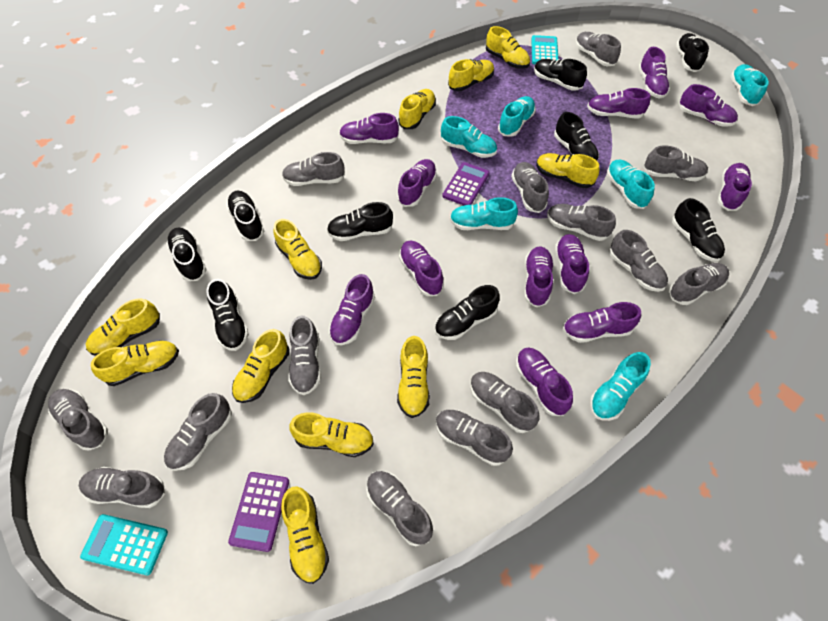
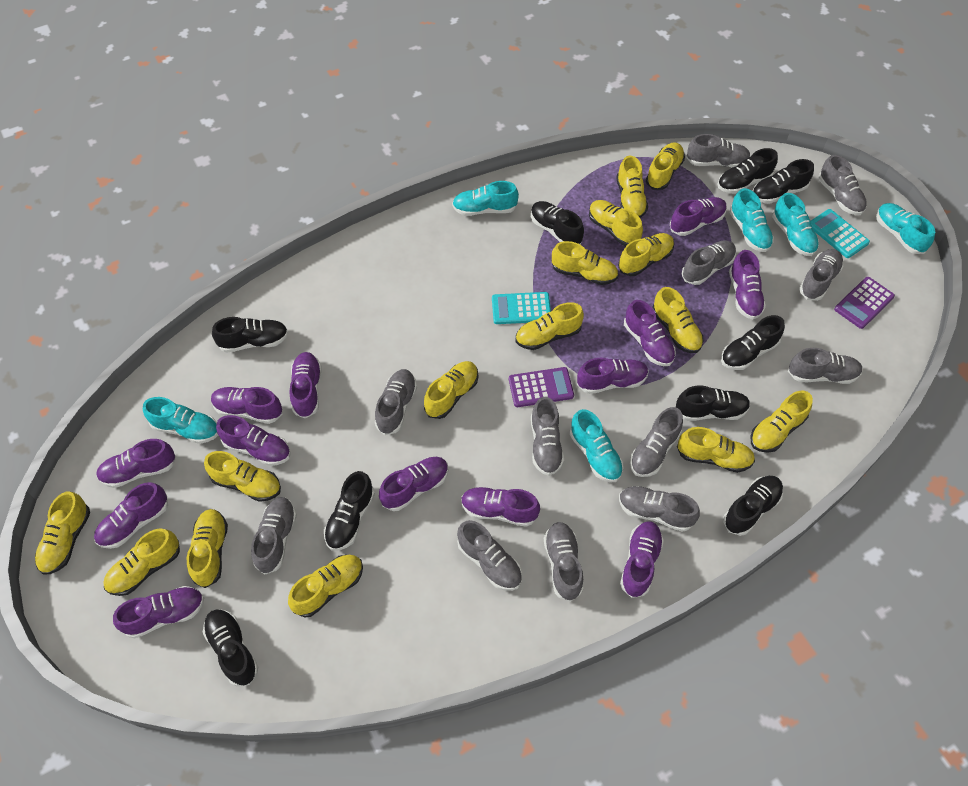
grey shoe: 14 -> 12
purple shoe: 12 -> 13
yellow shoe: 11 -> 15

